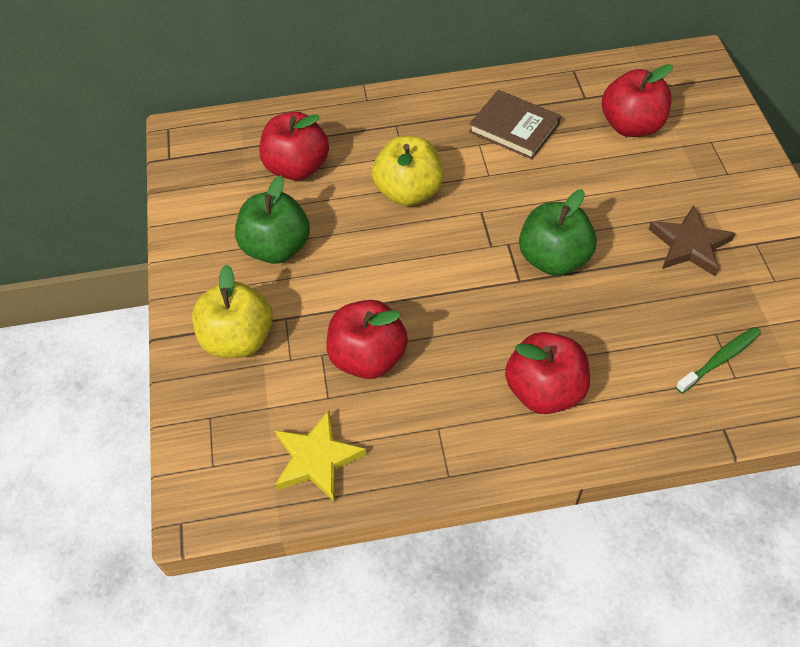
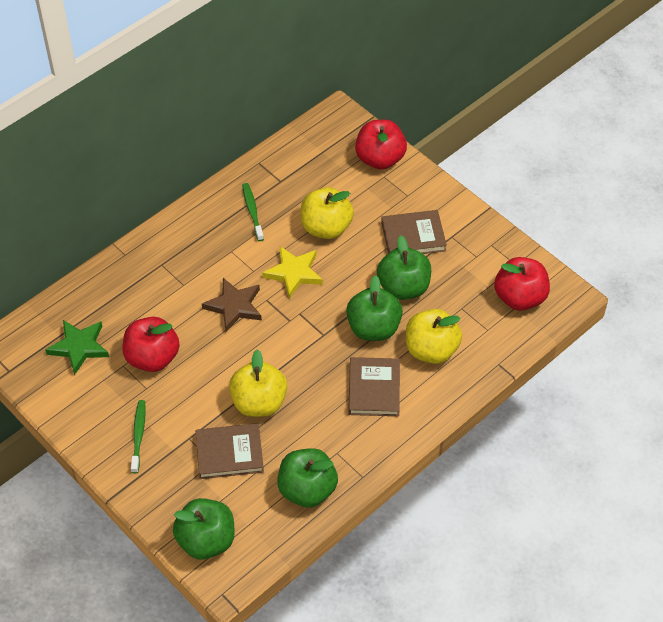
brown book: 1 -> 3
green apple: 2 -> 4
green star: 0 -> 1
green toothbrush: 1 -> 2
red apple: 4 -> 3
yellow apple: 2 -> 3

